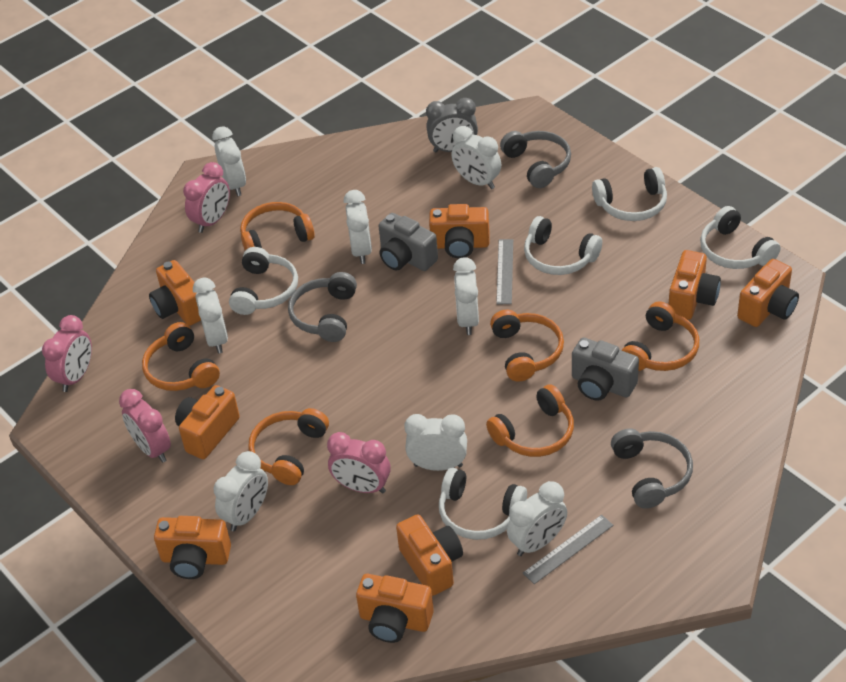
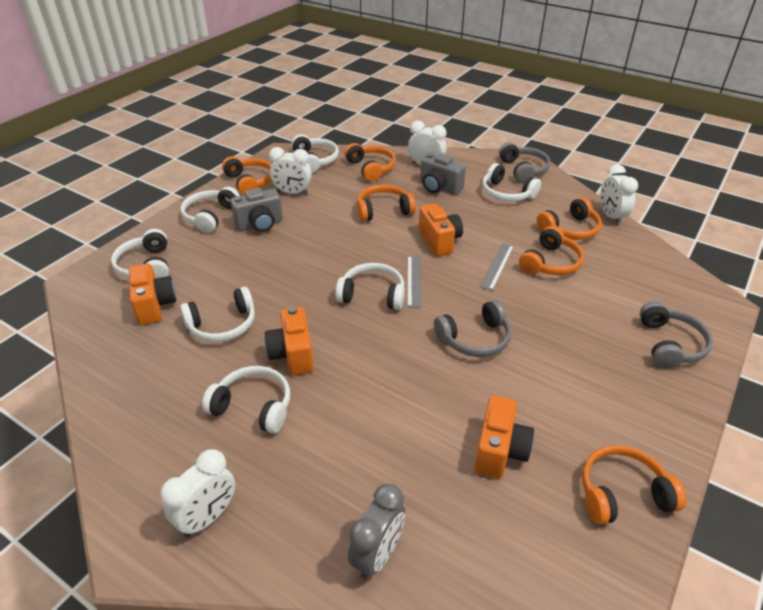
orange camera: 8 -> 4
pink clock: 4 -> 0
white clock: 8 -> 4
white headphones: 5 -> 7

